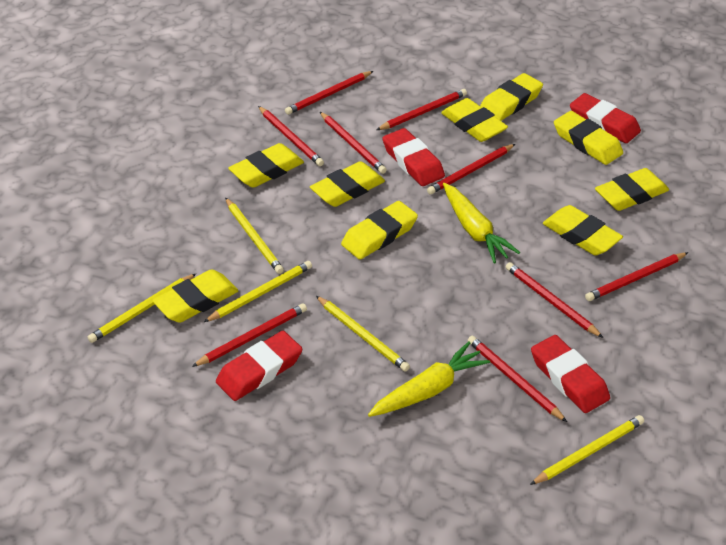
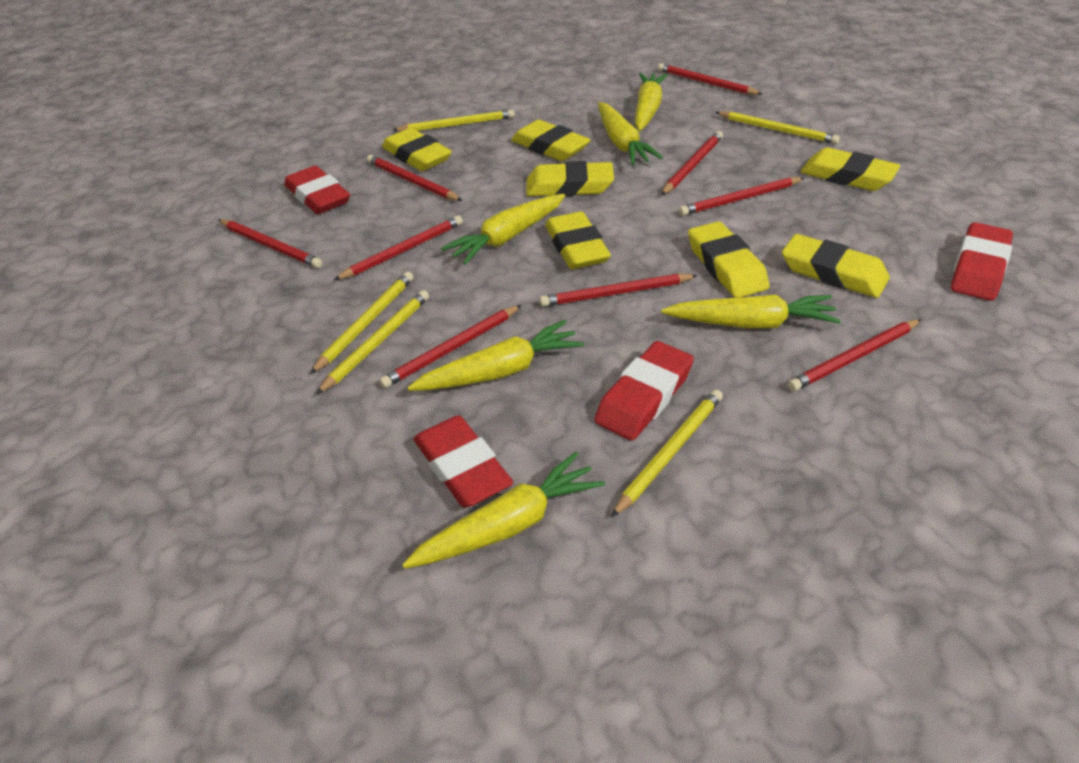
yellow carrot: 2 -> 6
yellow eraser: 9 -> 7

